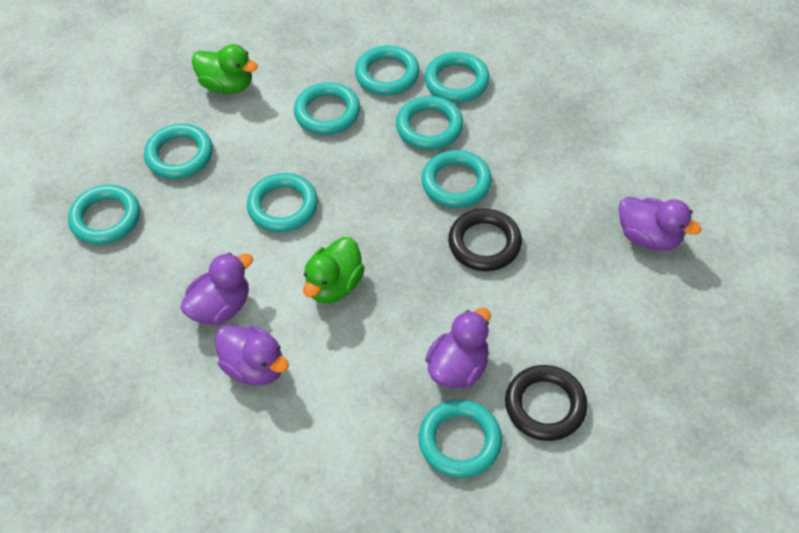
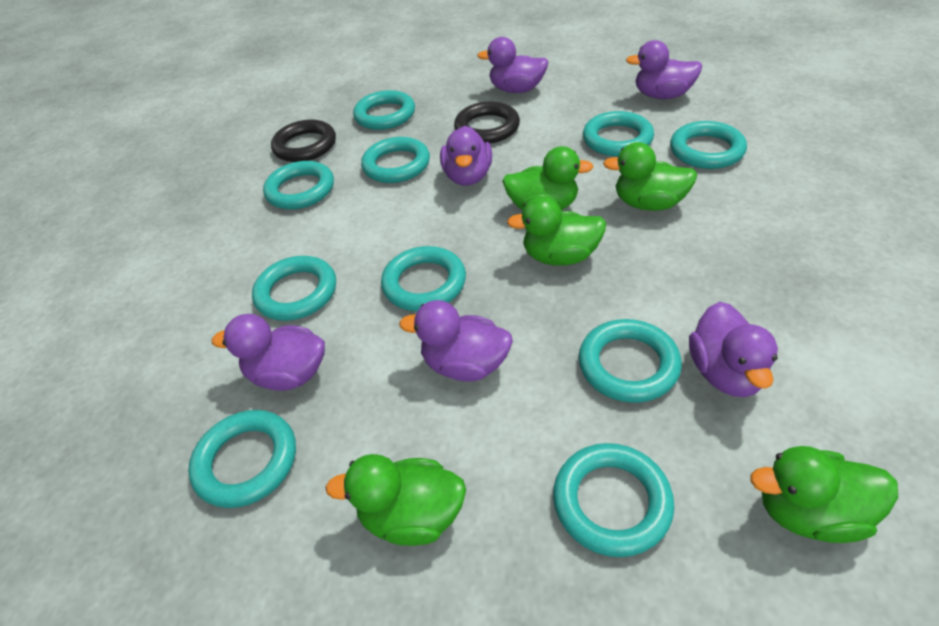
green duck: 2 -> 5
purple duck: 4 -> 6
turquoise ring: 9 -> 10

